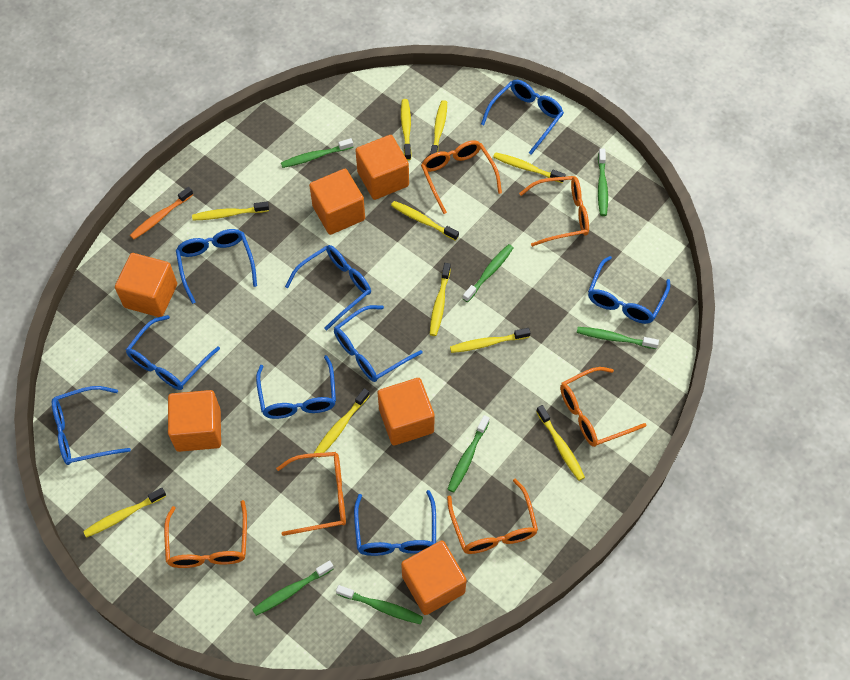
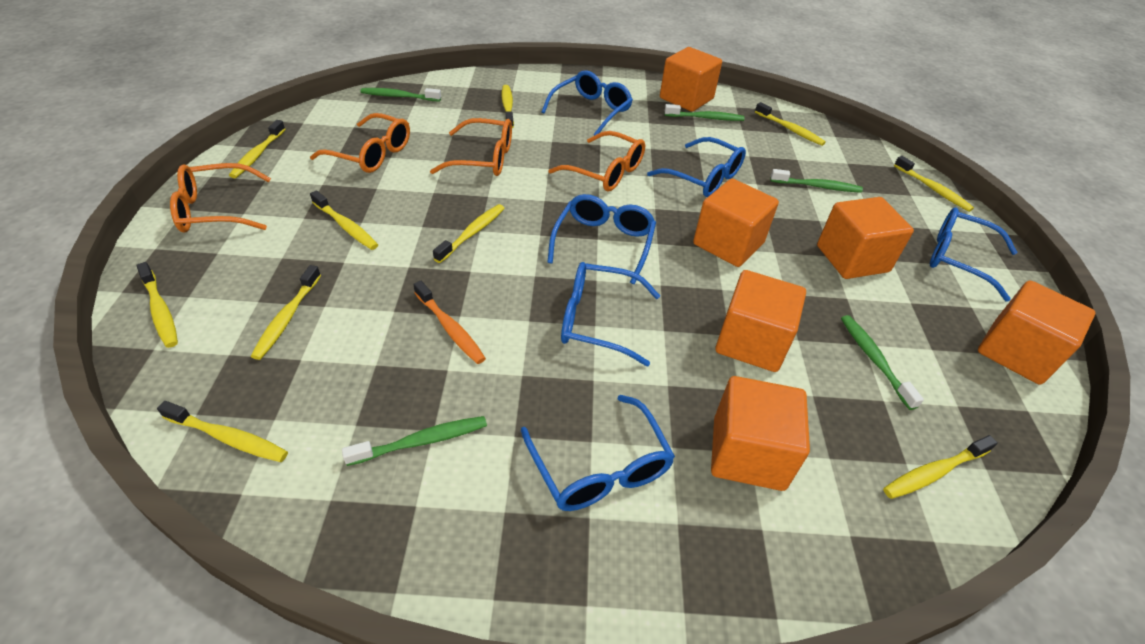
blue glasses: 9 -> 6
green toothbrush: 7 -> 5
orange glasses: 6 -> 4

